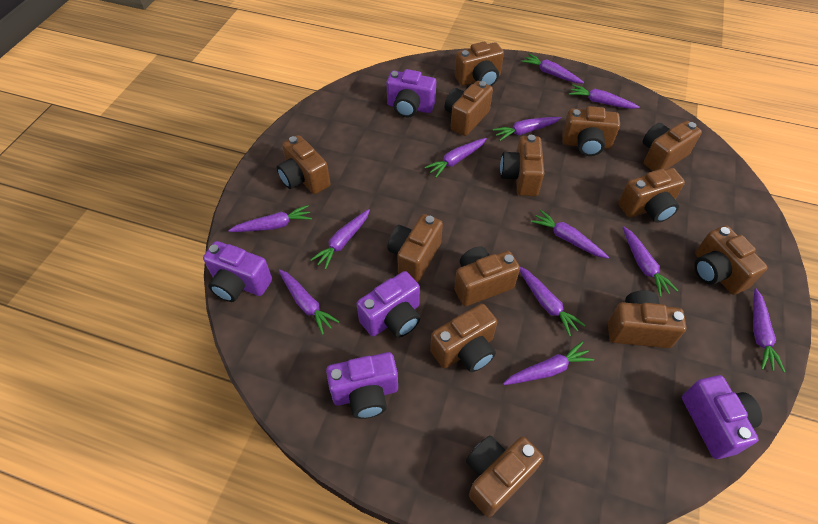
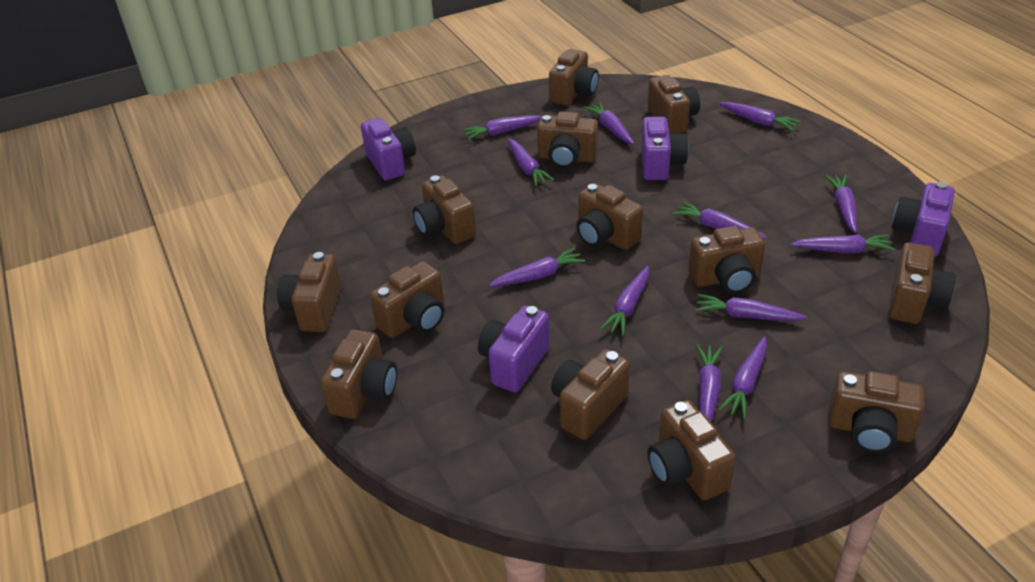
purple camera: 5 -> 4

